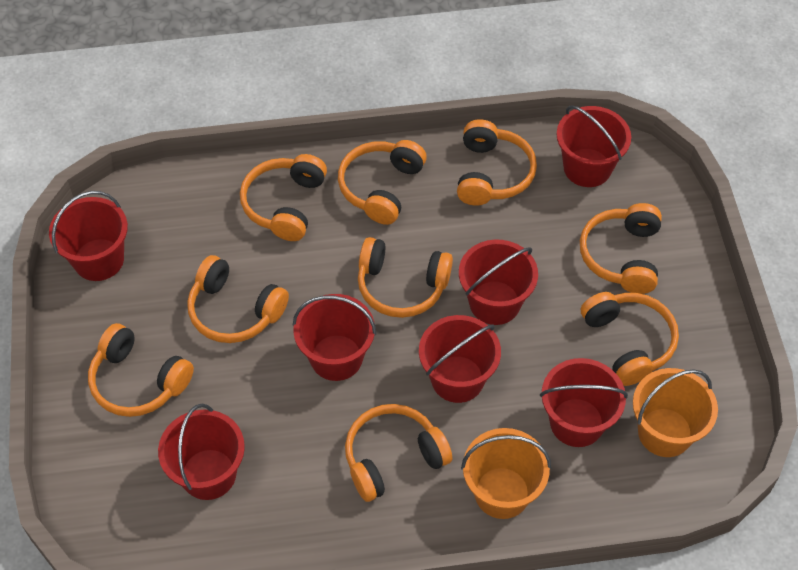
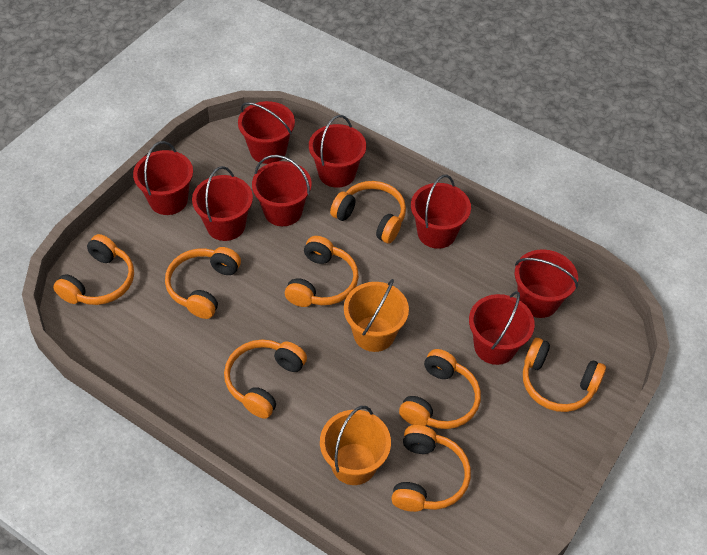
orange headphones: 9 -> 8
red bucket: 7 -> 8

